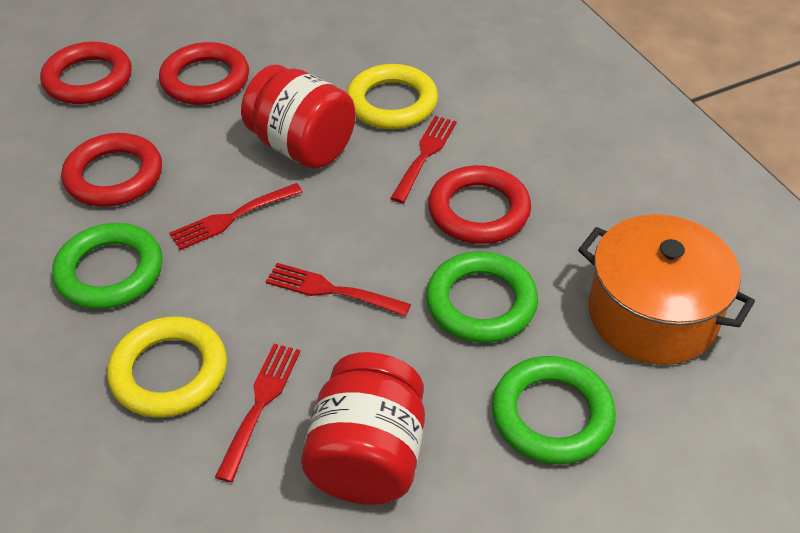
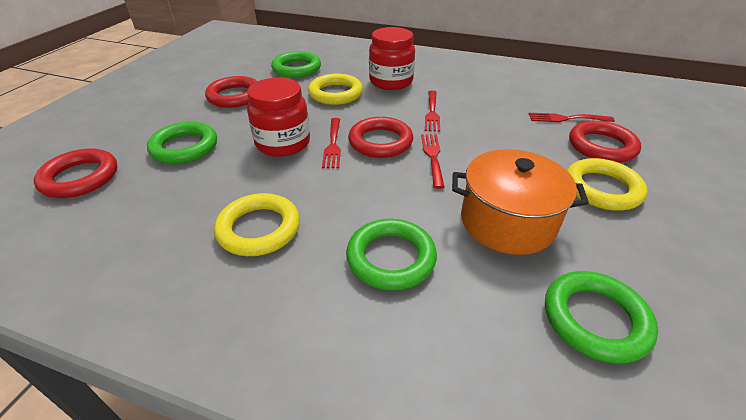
green ring: 3 -> 4
yellow ring: 2 -> 3

